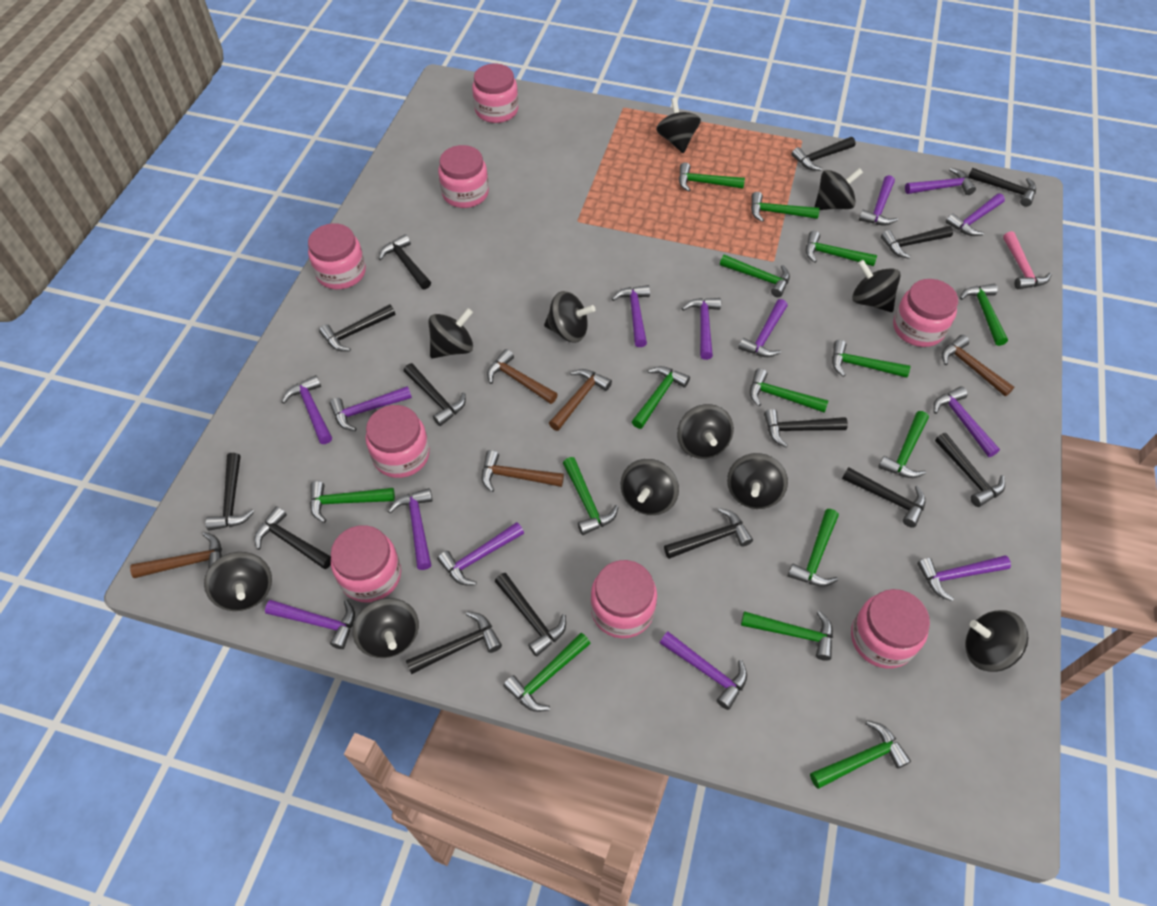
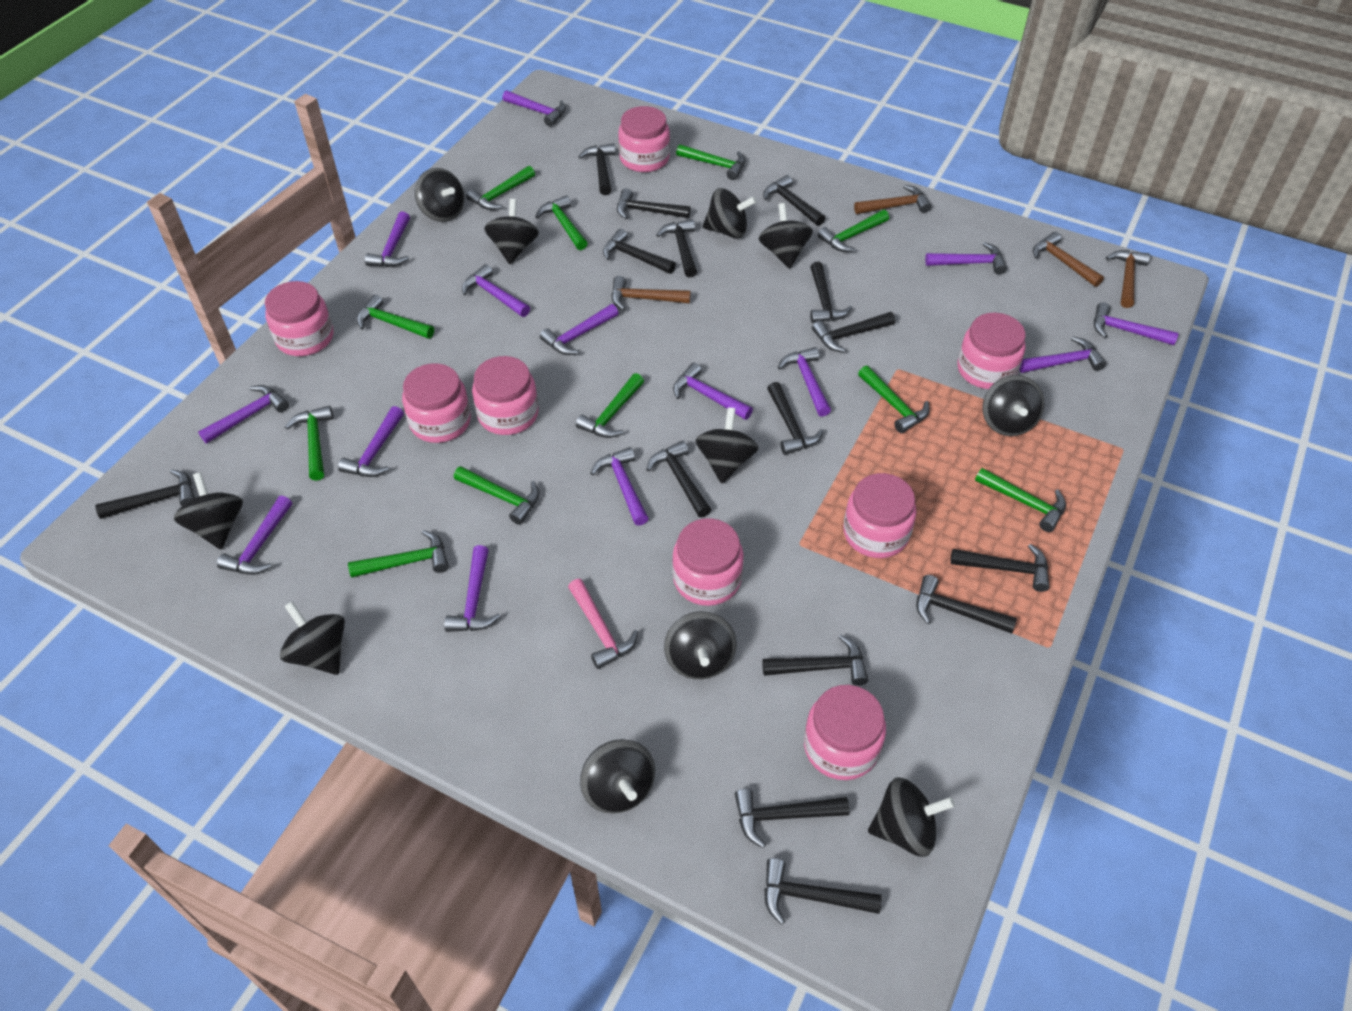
black hammer: 14 -> 15
brown hammer: 5 -> 4
green hammer: 15 -> 11

